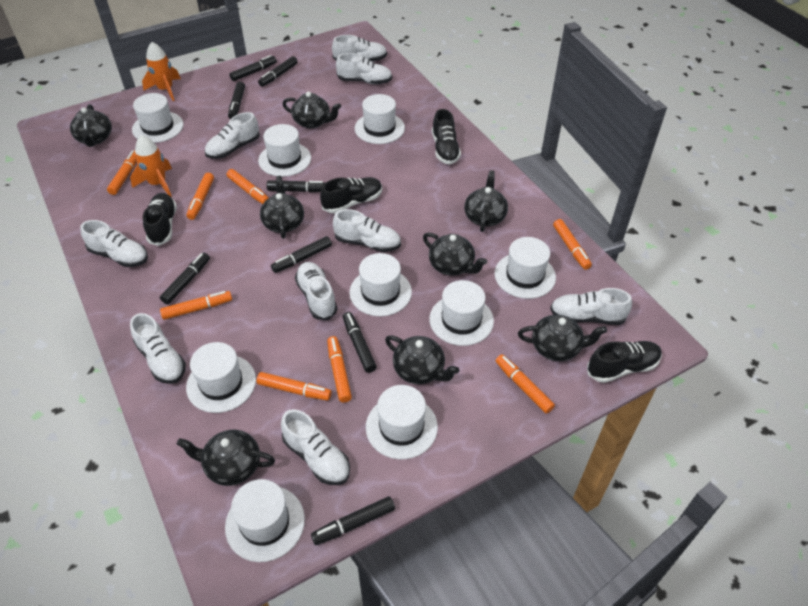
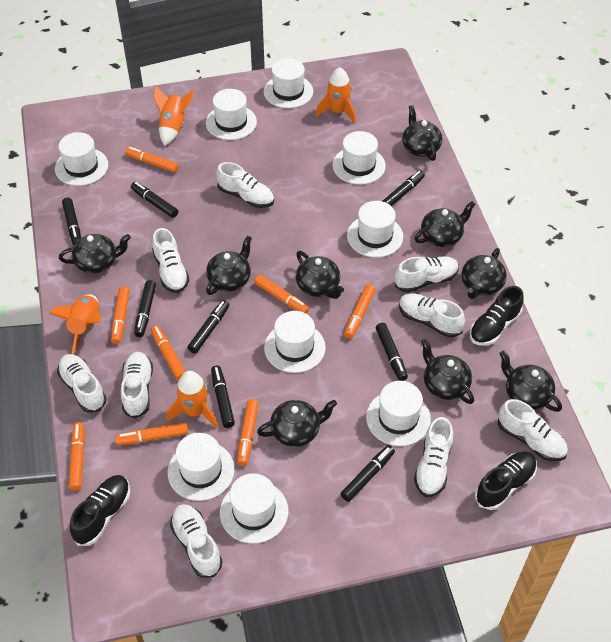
black shoe: 4 -> 3
black teapot: 8 -> 9
orange rocket: 2 -> 4

